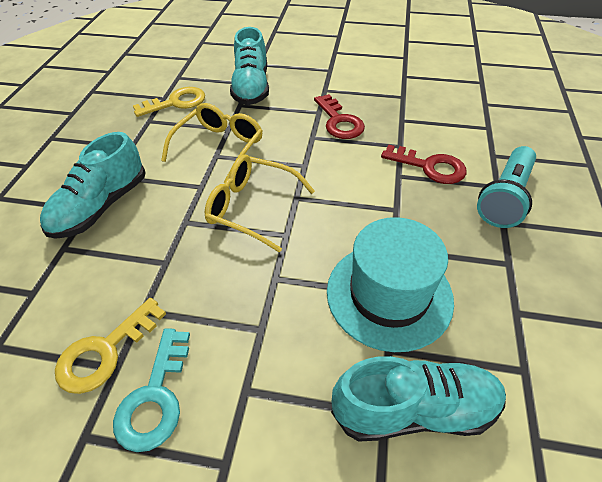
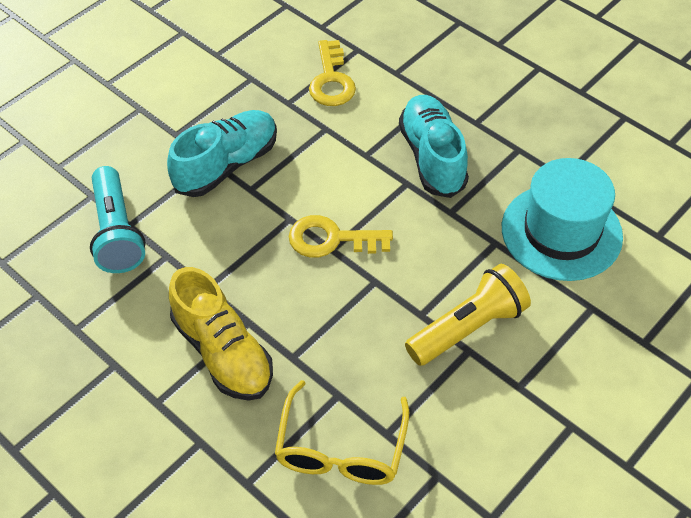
red key: 2 -> 0
turquoise key: 1 -> 0
turquoise shoe: 3 -> 2
yellow flashlight: 0 -> 1
yellow glasses: 2 -> 1
yellow shoe: 0 -> 1

